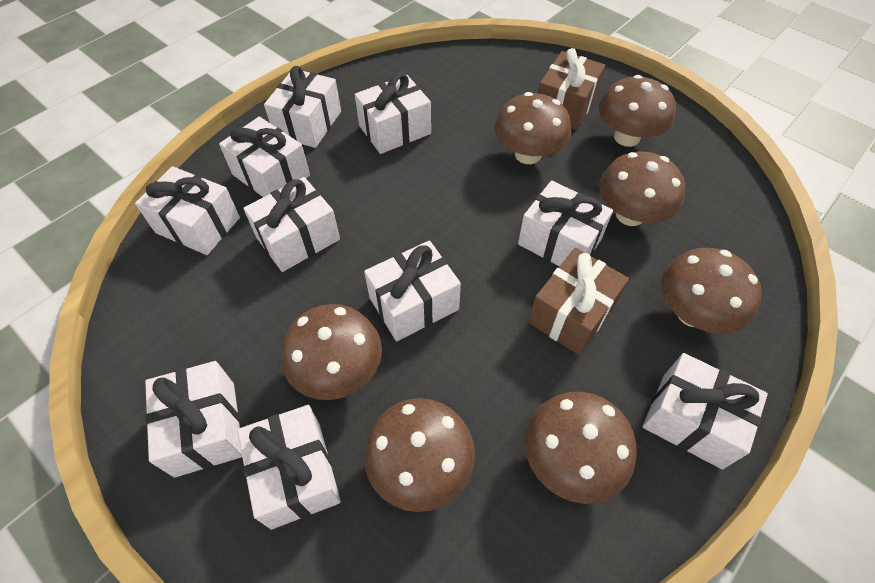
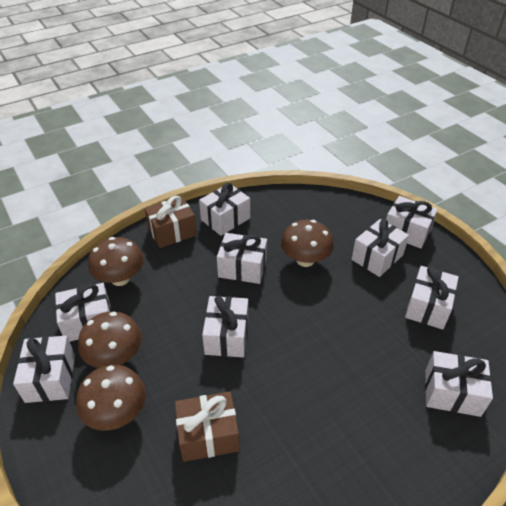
brown mushroom: 7 -> 4
white gift: 10 -> 9

